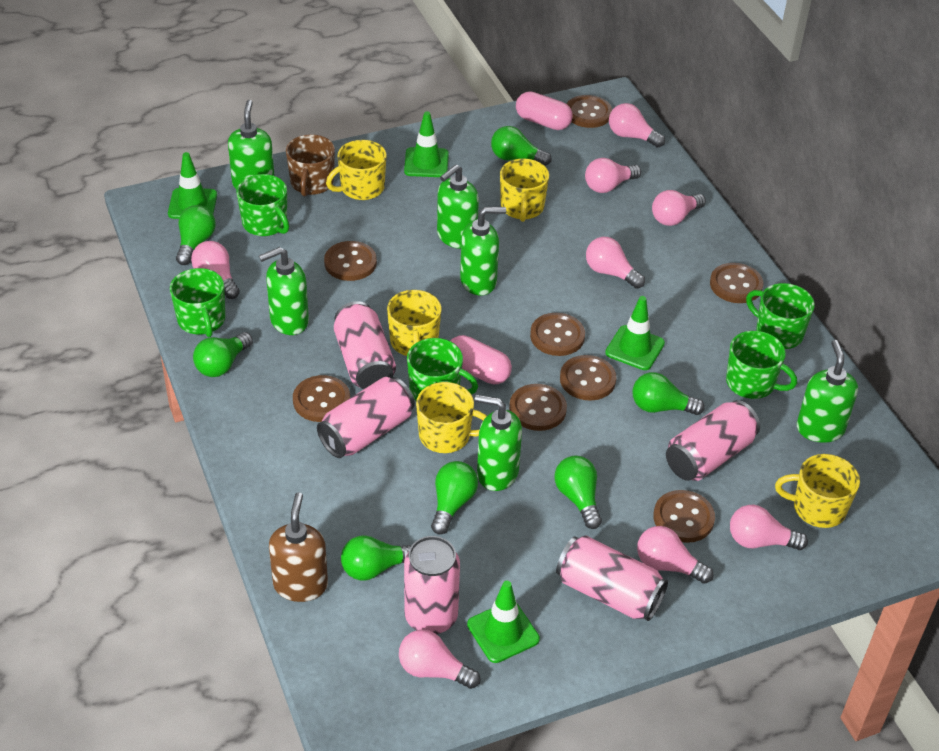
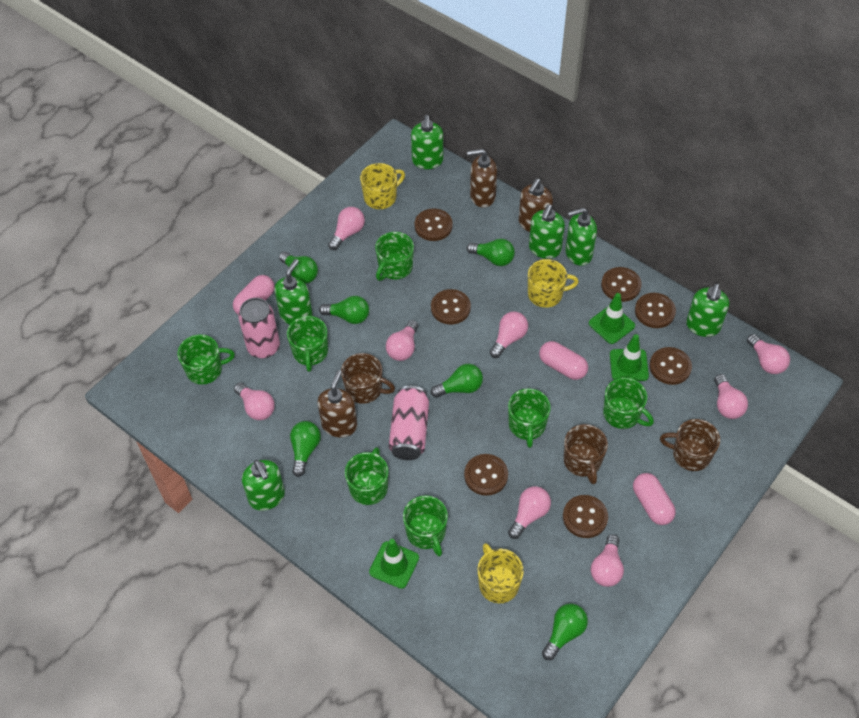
brown button: 8 -> 7
brown mug: 1 -> 3
brown soap dispenser: 1 -> 3
green light bulb: 7 -> 6
green mug: 5 -> 7
green traffic cone: 4 -> 3
pink can: 5 -> 2
pink capsule: 2 -> 3
yellow mug: 5 -> 3

